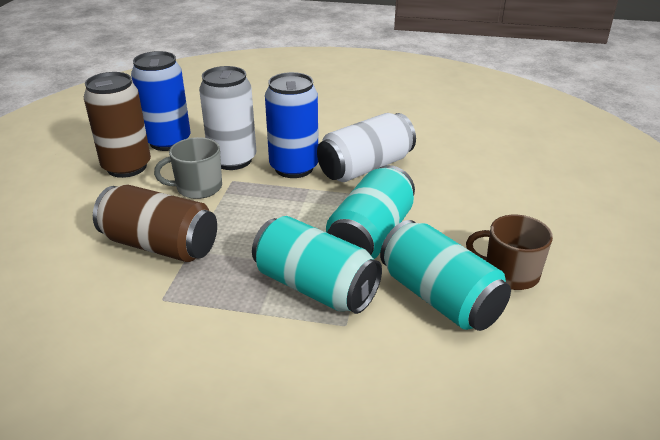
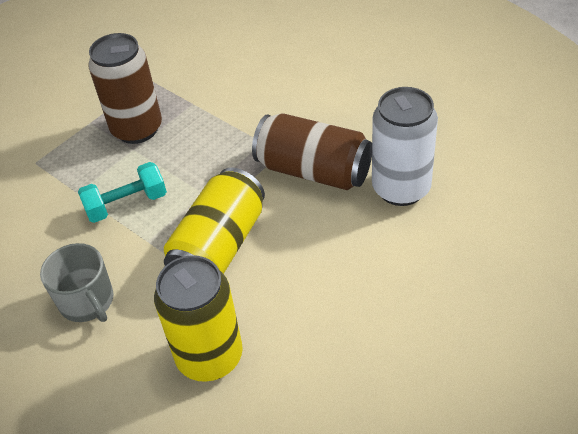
blue can: 2 -> 0
brown mug: 1 -> 0
turquoise can: 3 -> 0
turquoise dumbbell: 0 -> 1
white can: 2 -> 1
yellow can: 0 -> 2

